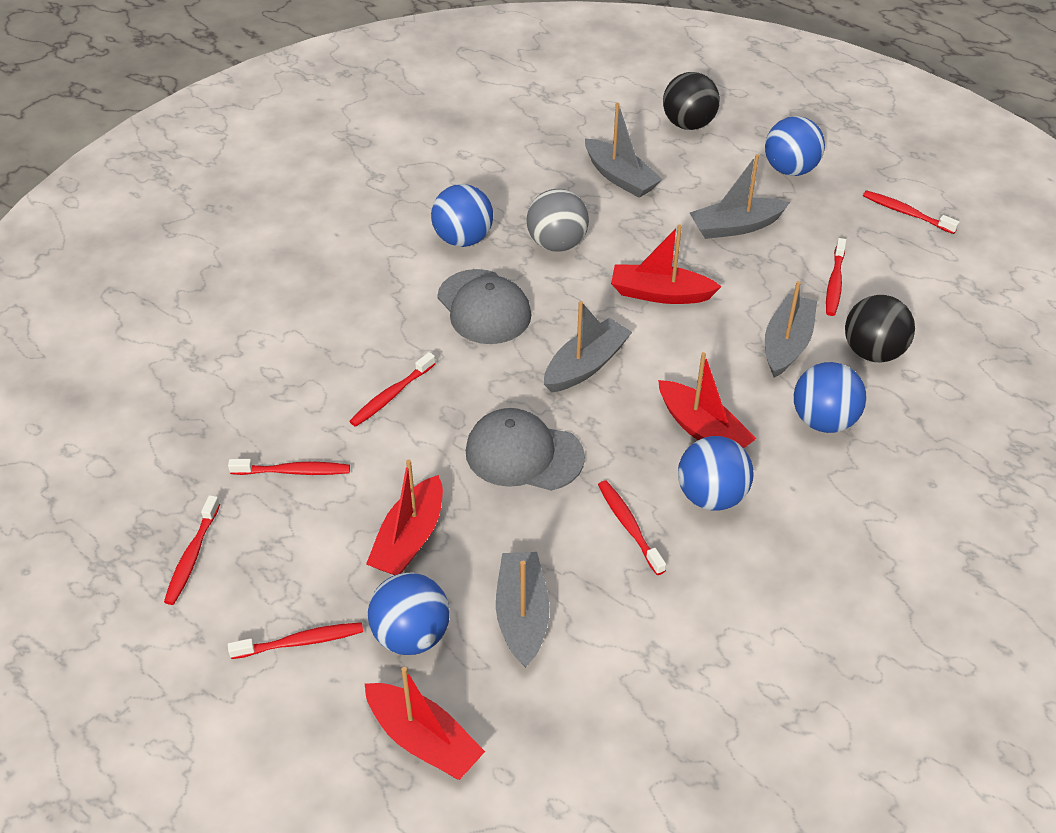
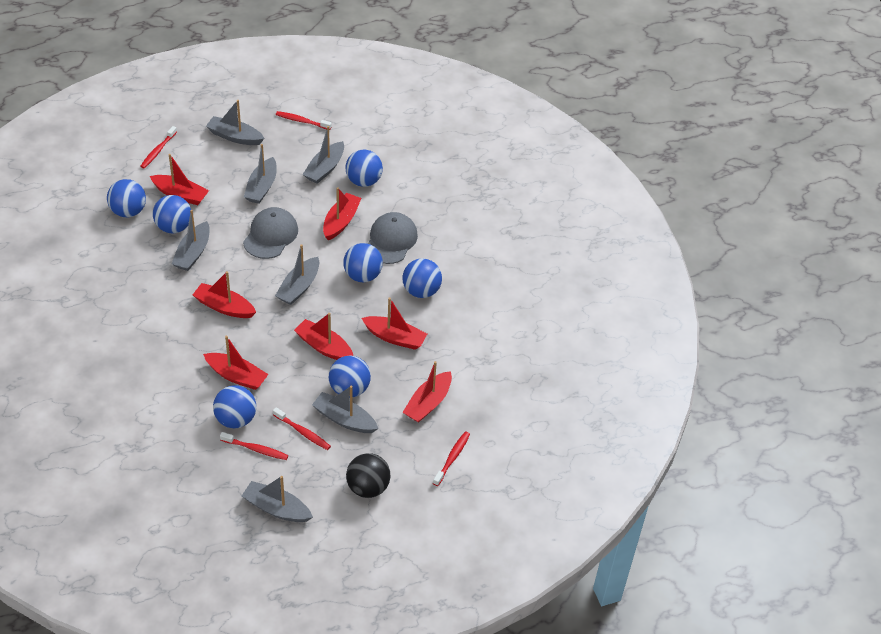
black ball: 2 -> 1
blue ball: 5 -> 7
grey ball: 1 -> 0
grey boat: 5 -> 7
red boat: 4 -> 7
red toothbrush: 7 -> 5

